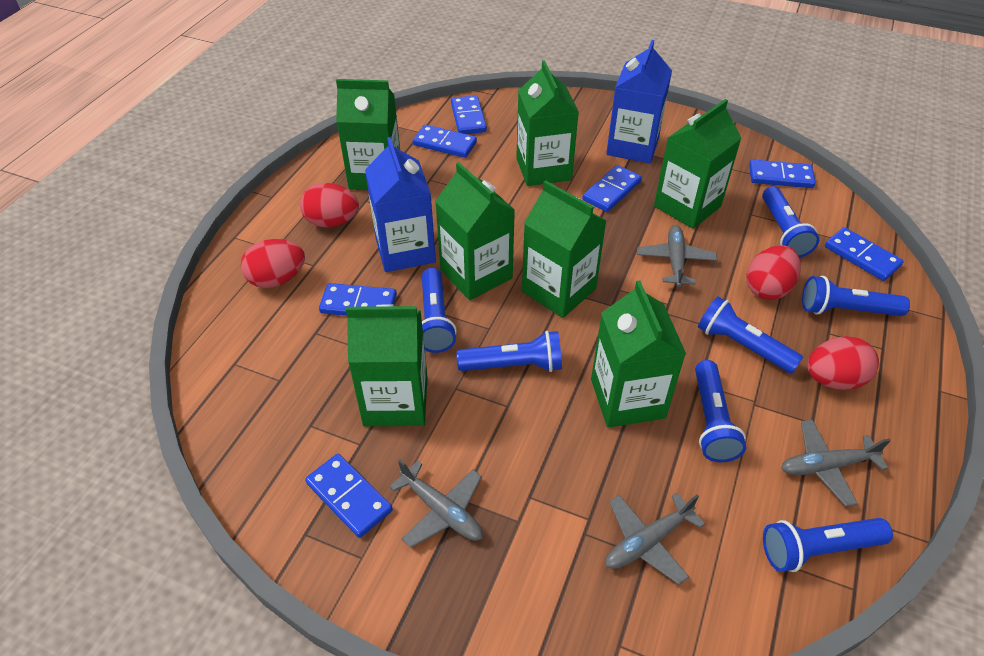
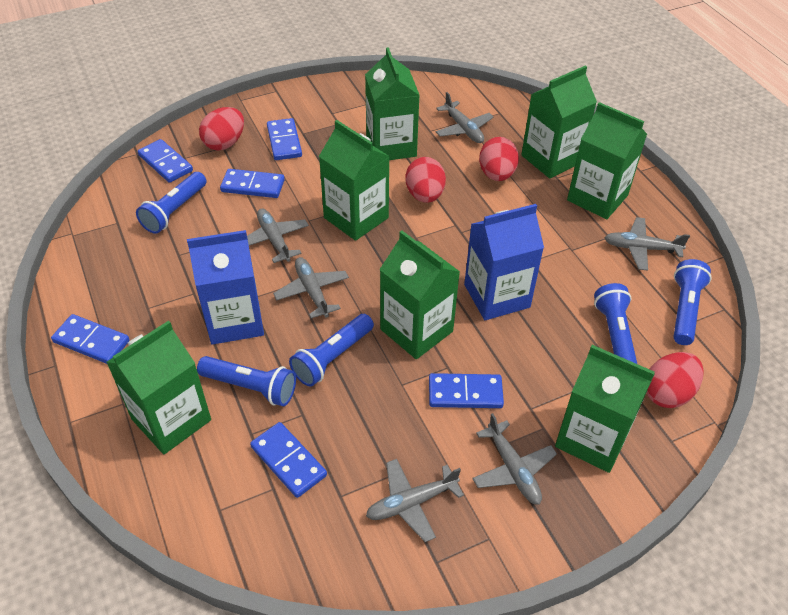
blue domino: 7 -> 6
blue flashlight: 7 -> 5
grey plane: 4 -> 6

